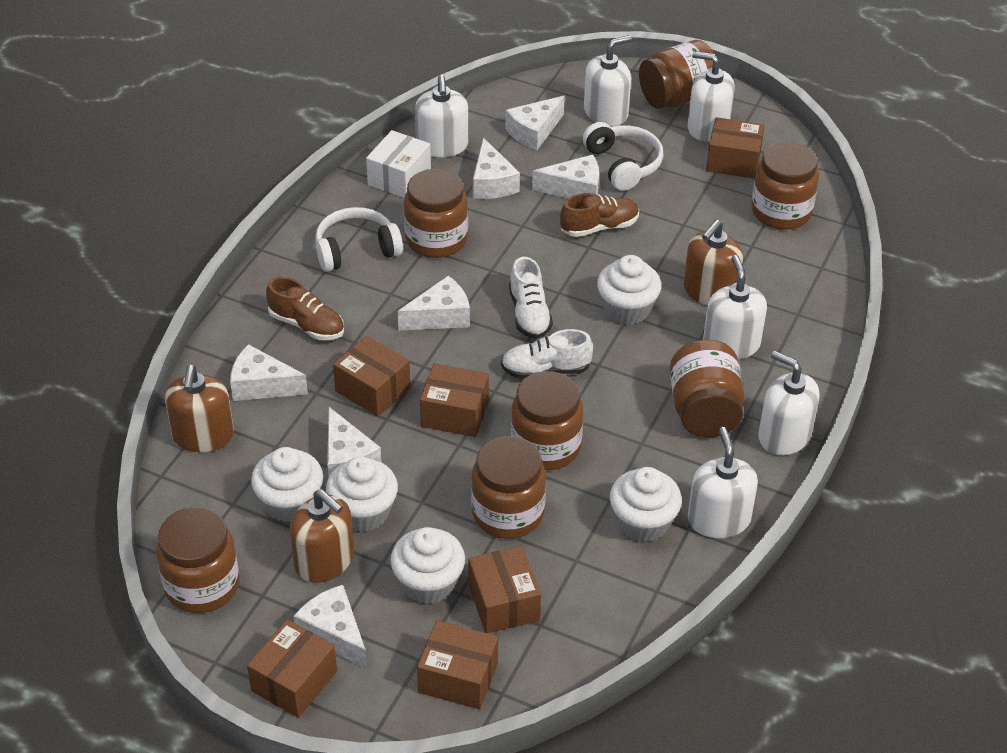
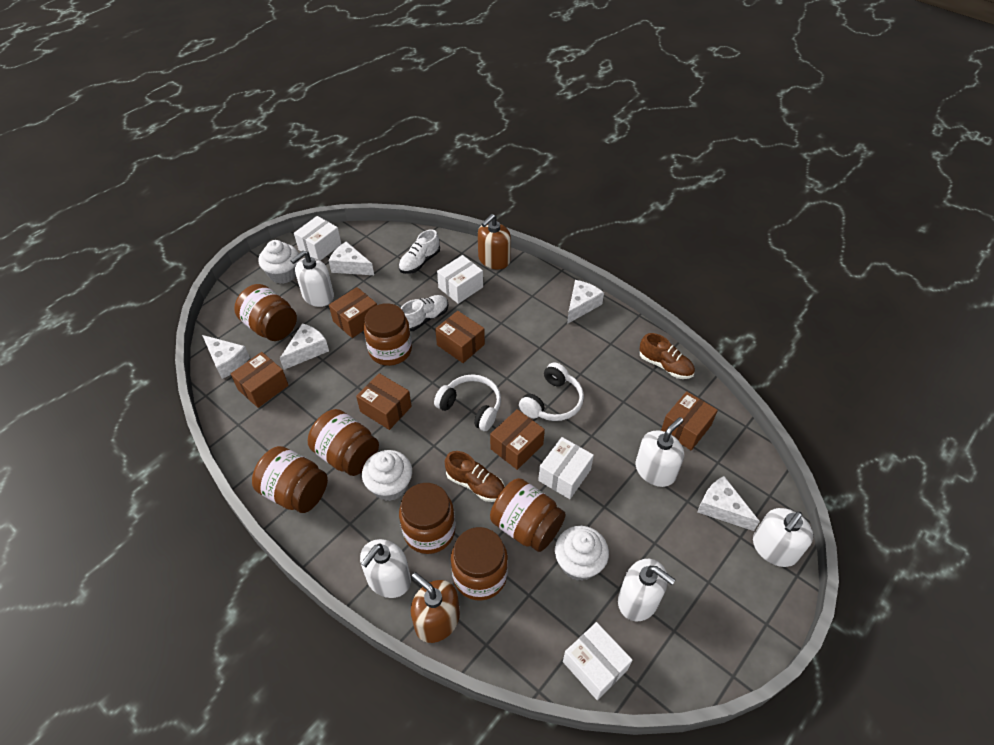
brown soap dispenser: 3 -> 2
white box: 1 -> 4
white cheese: 7 -> 5
white cupcake: 5 -> 3
white soap dispenser: 6 -> 5

